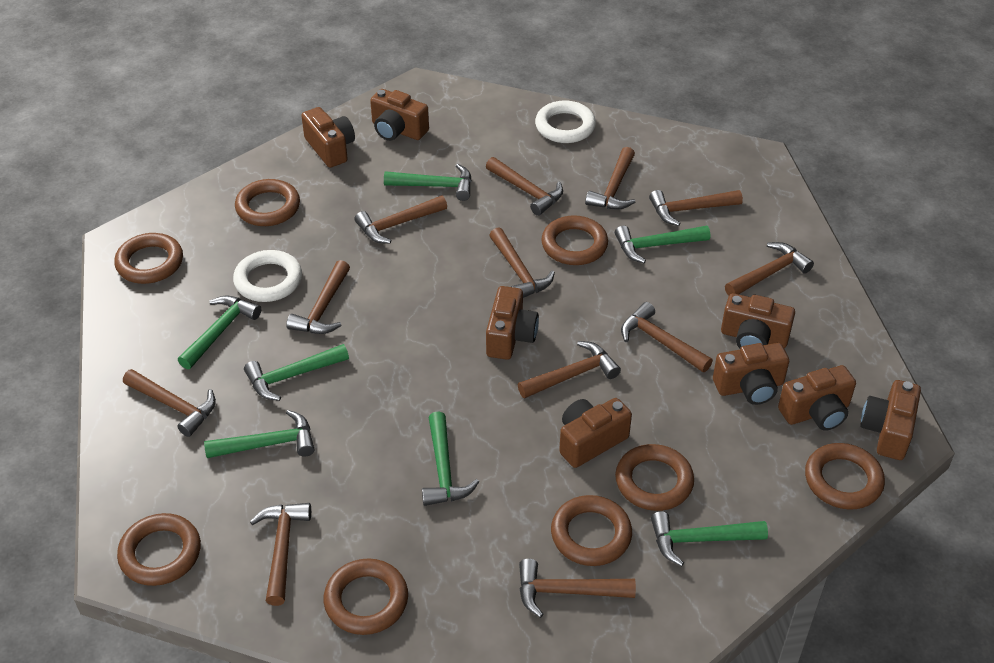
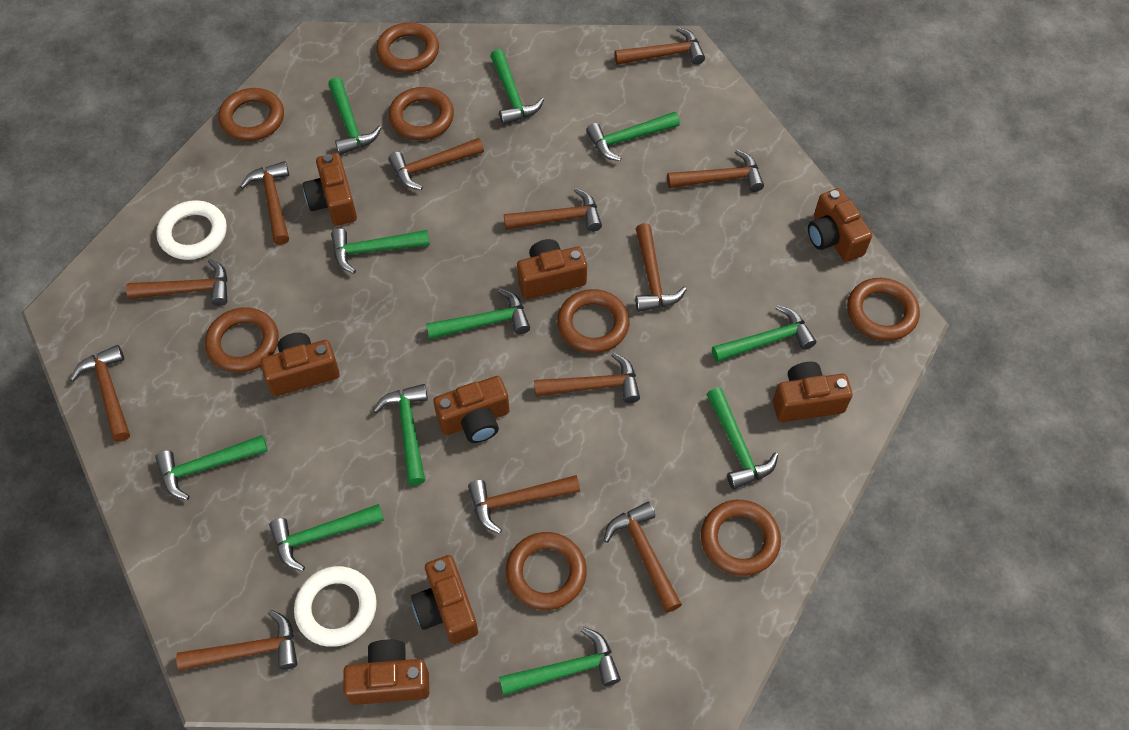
green hammer: 7 -> 11

